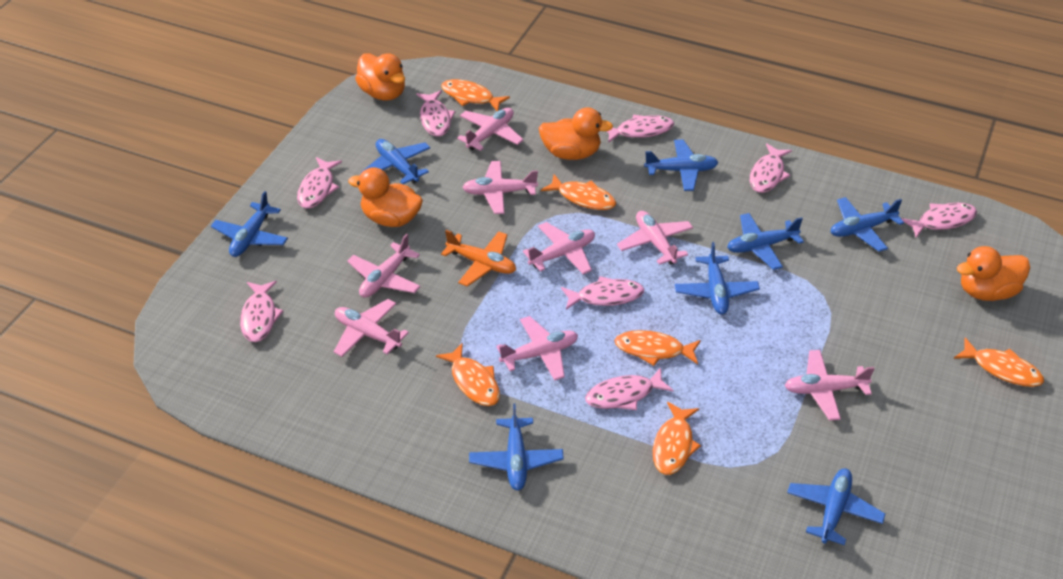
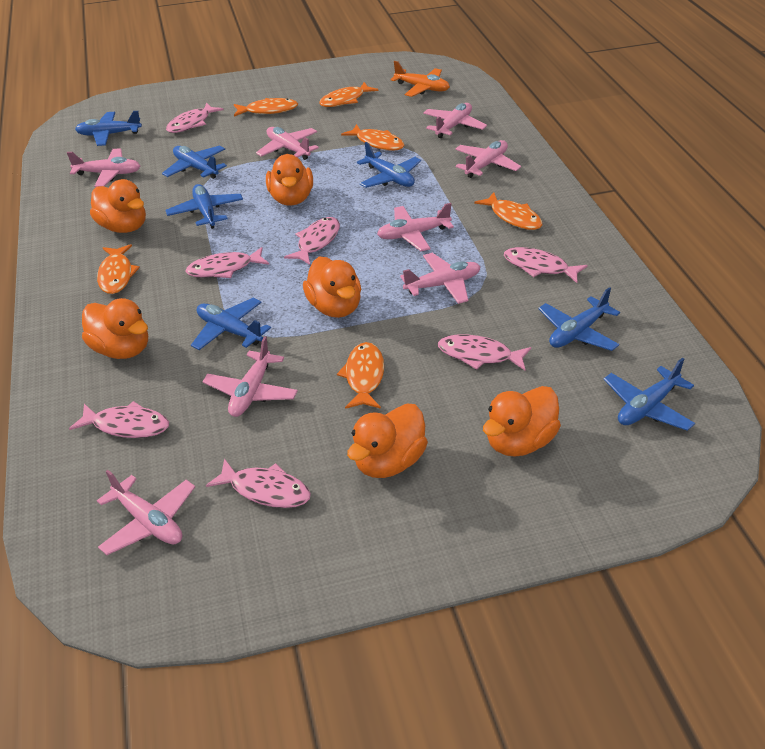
blue plane: 8 -> 7
orange duck: 4 -> 6
pink fish: 8 -> 7

